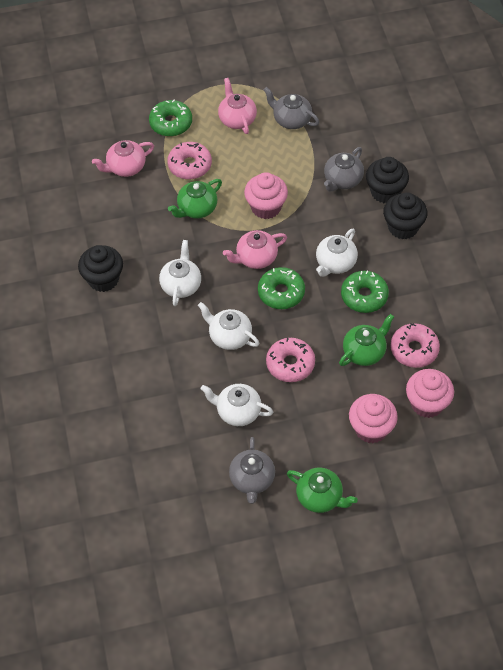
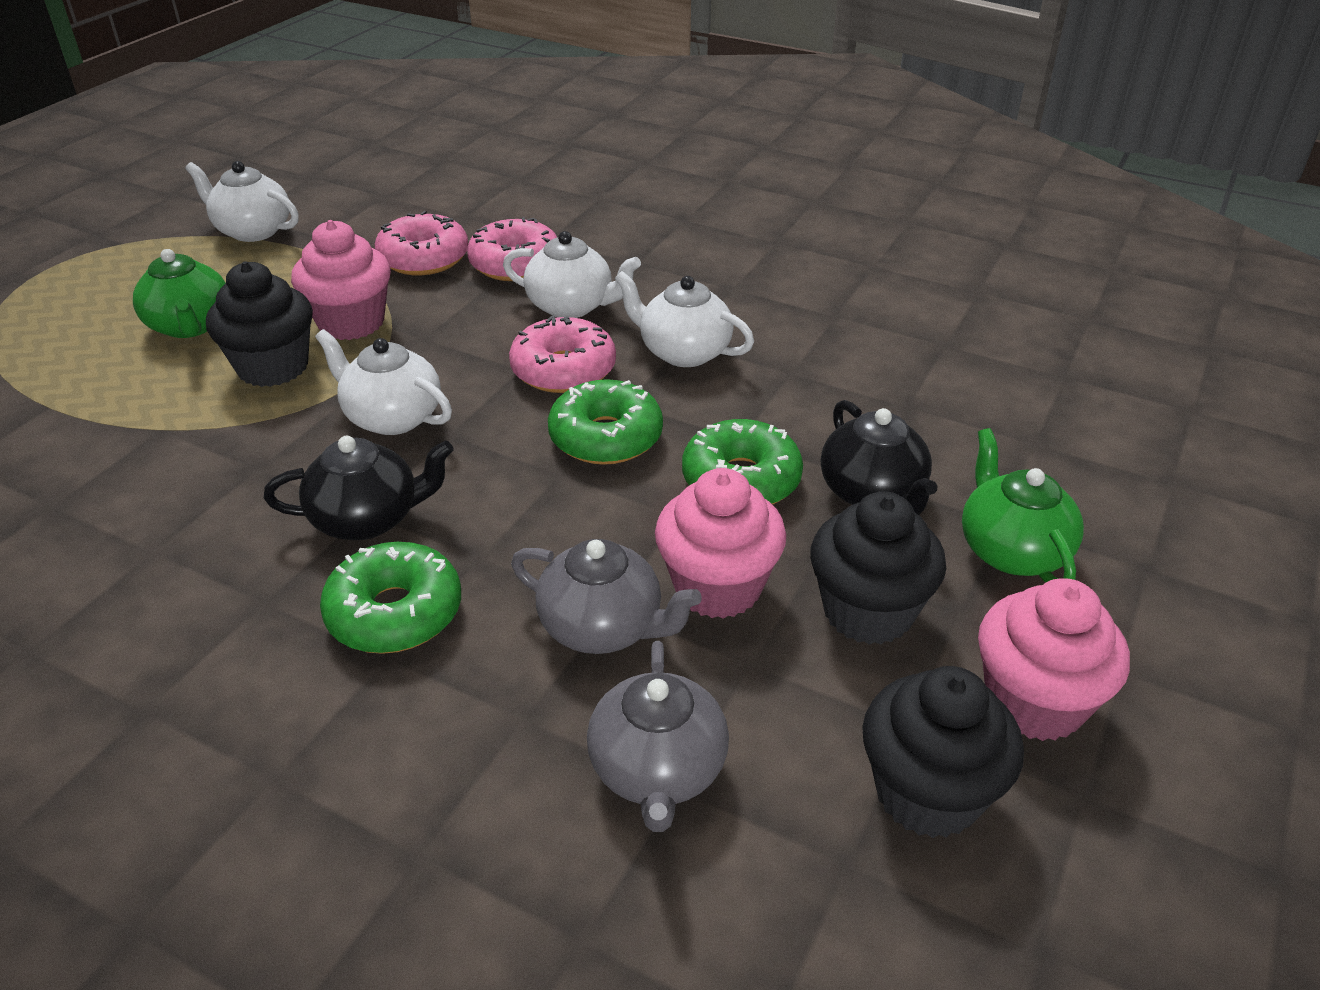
black teapot: 0 -> 2
green teapot: 3 -> 2
grey teapot: 3 -> 2
pink teapot: 3 -> 0

